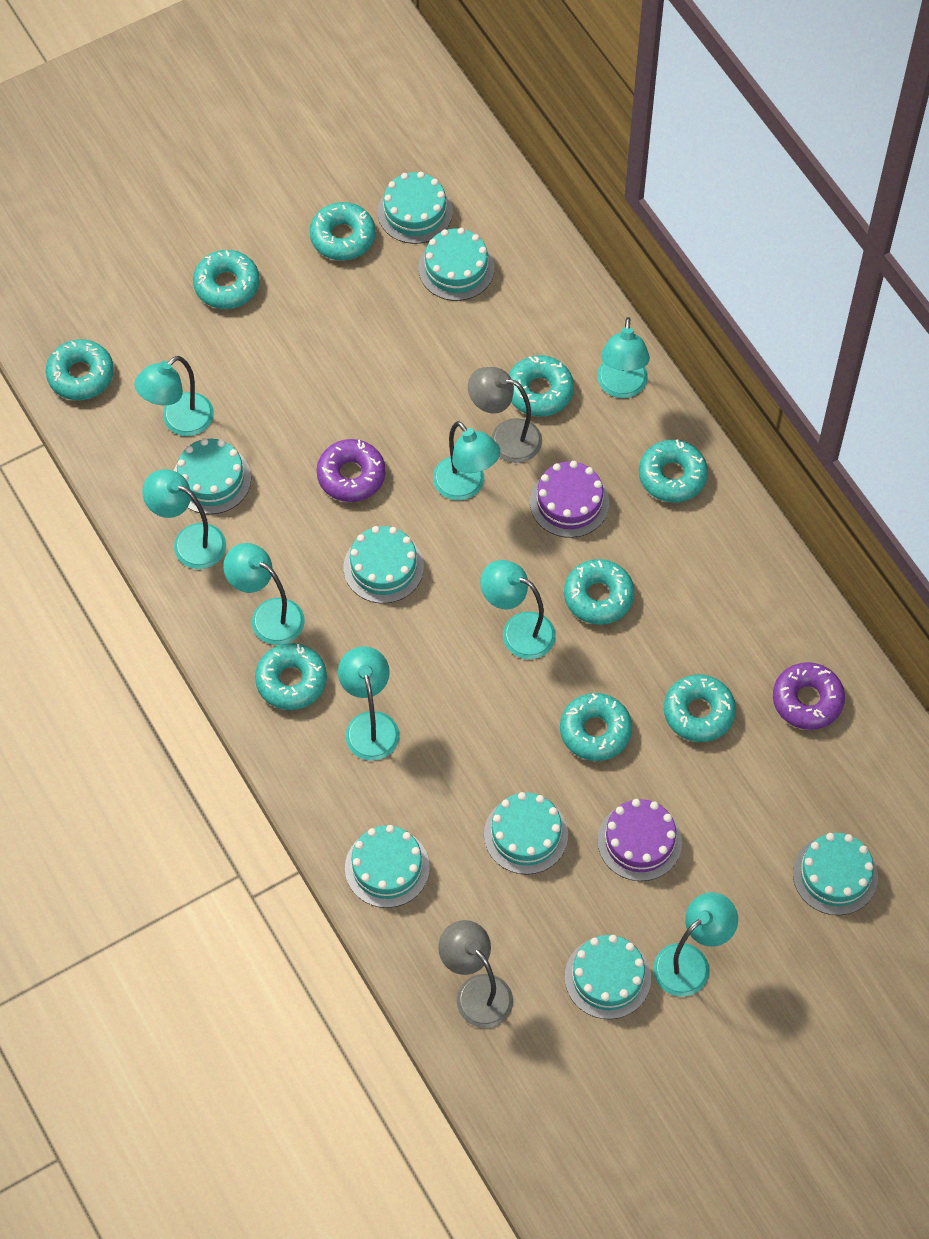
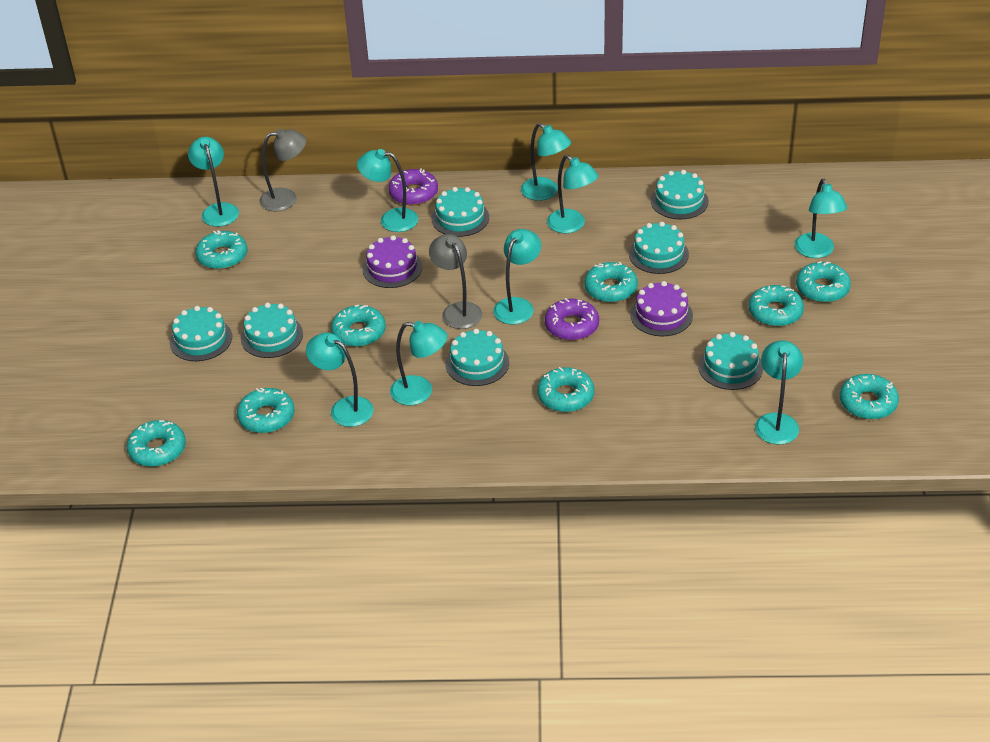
turquoise cake: 8 -> 7
turquoise lamp: 8 -> 9

